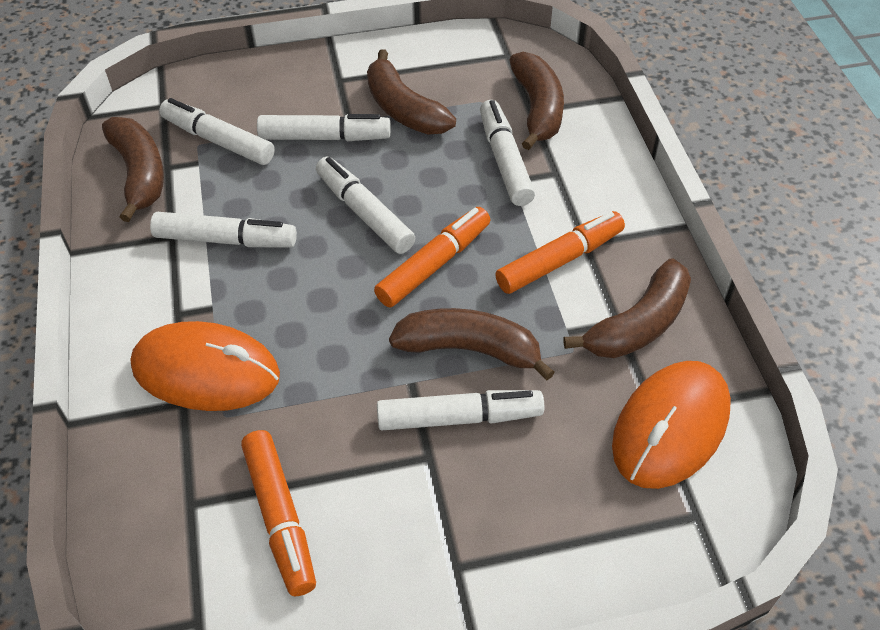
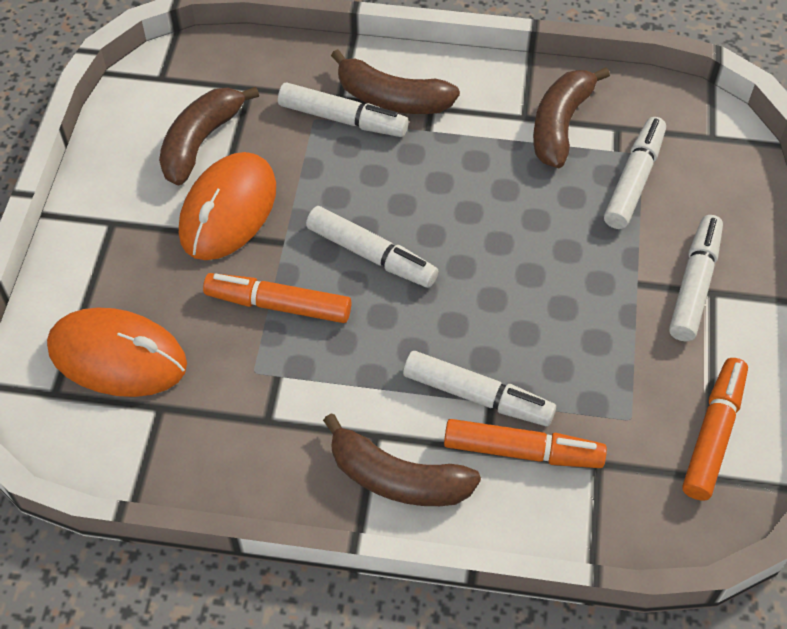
brown banana: 5 -> 4
white marker: 6 -> 5

